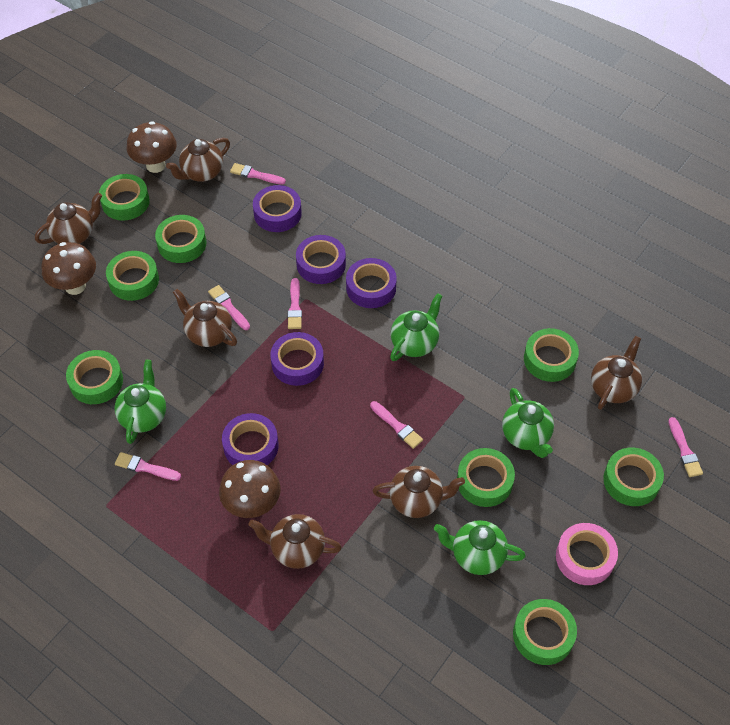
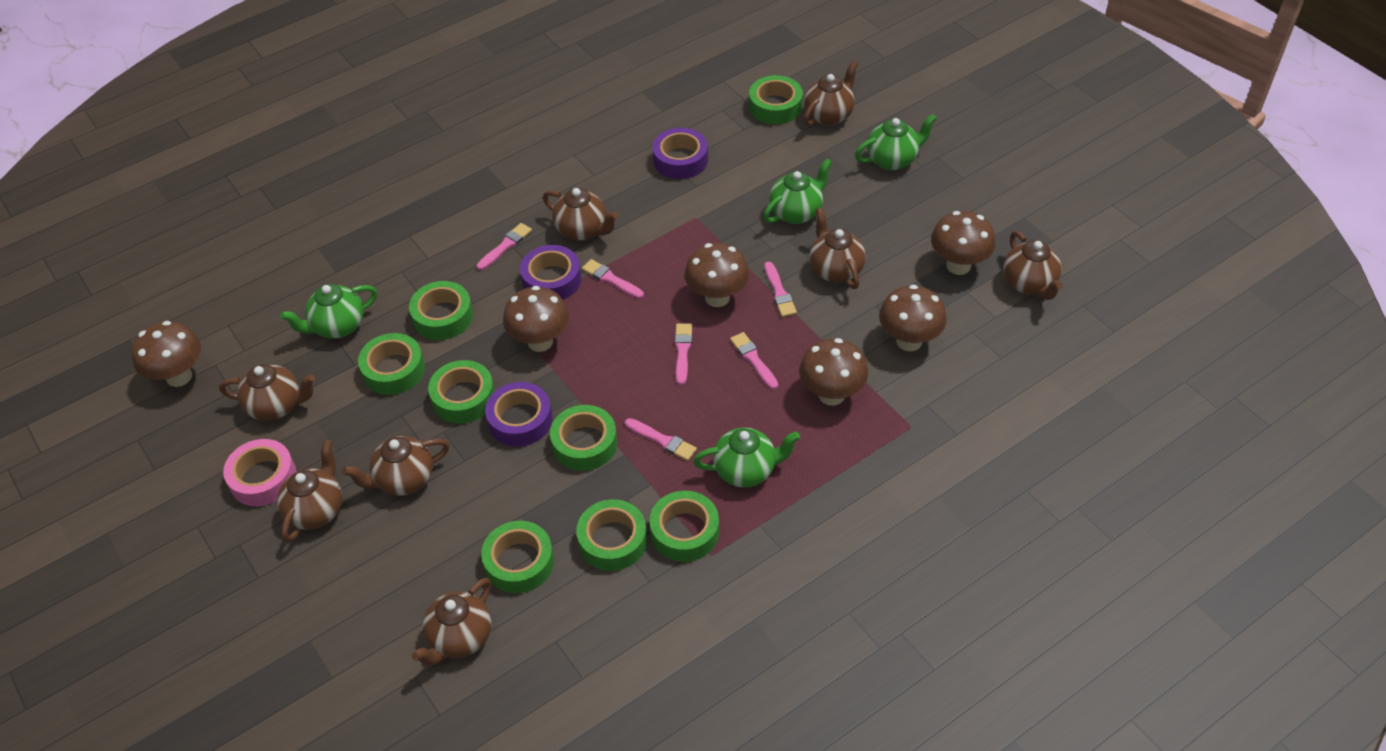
brown mushroom: 3 -> 6
brown teapot: 6 -> 8
purple tape: 5 -> 3

